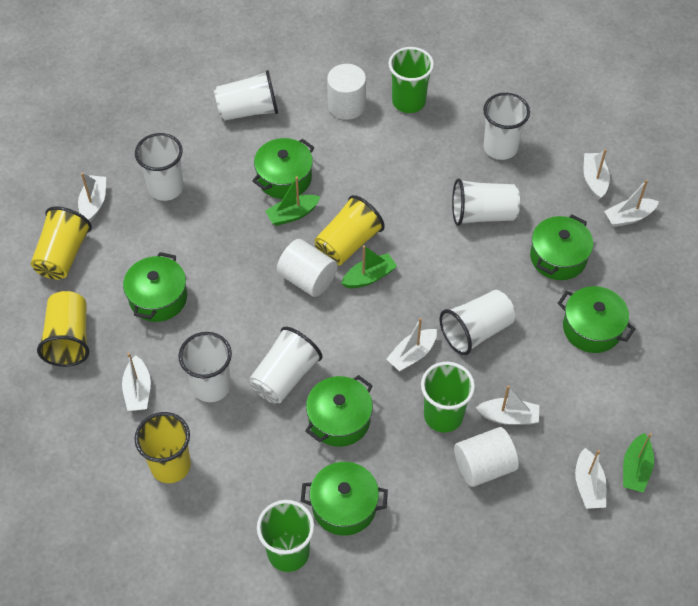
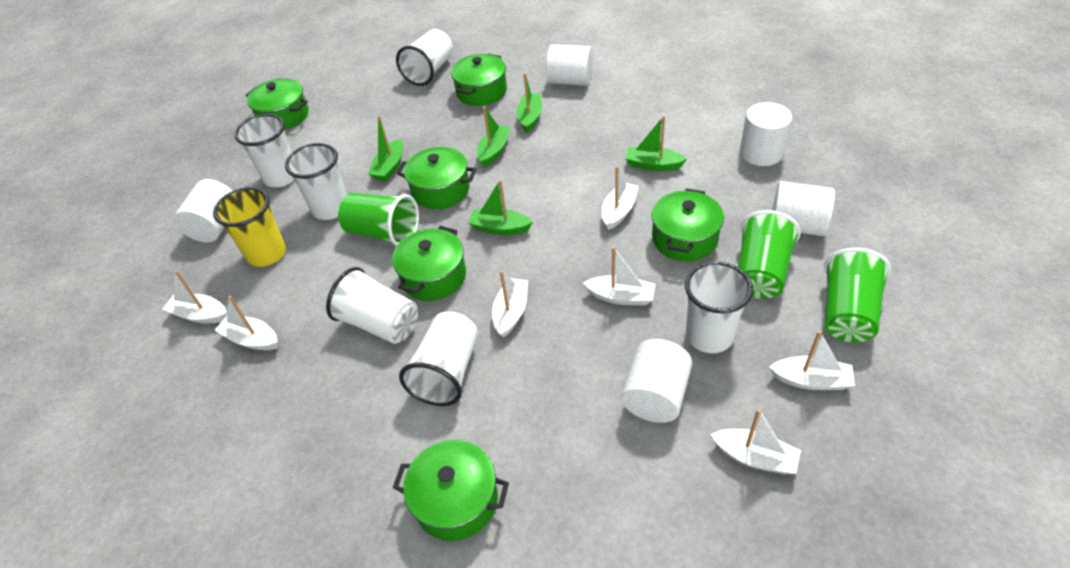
green boat: 3 -> 5
white cup: 7 -> 6
white cylinder: 3 -> 5
yellow cup: 4 -> 1

